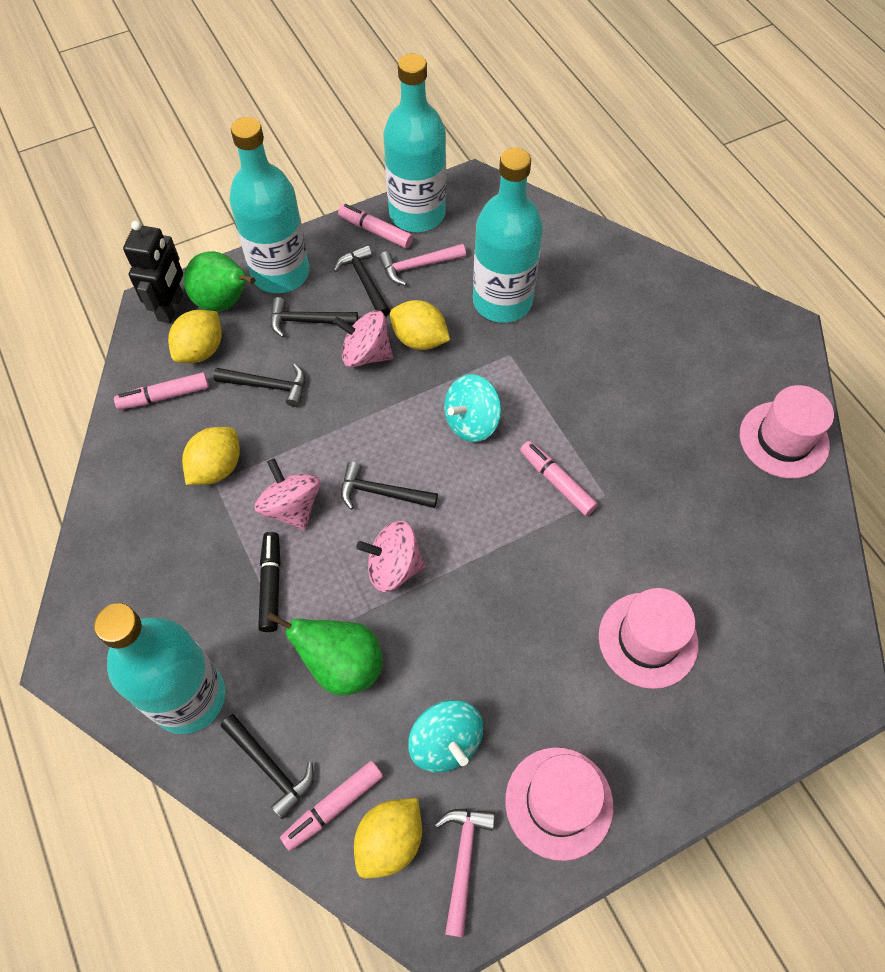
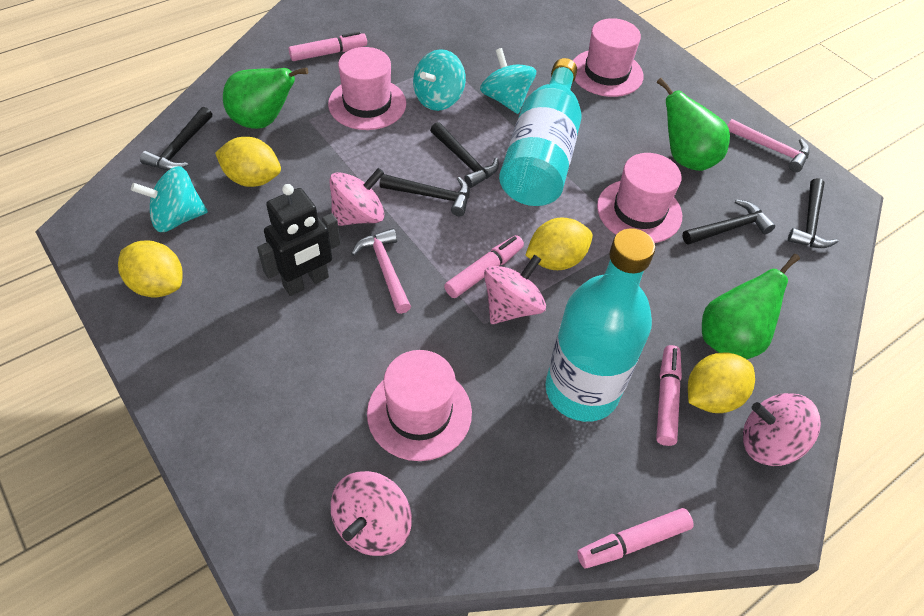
black marker: 1 -> 0
green pear: 2 -> 3
pink hat: 3 -> 4
pink spinning top: 3 -> 4
turquoise bottle: 4 -> 2
turquoise spinning top: 2 -> 3

